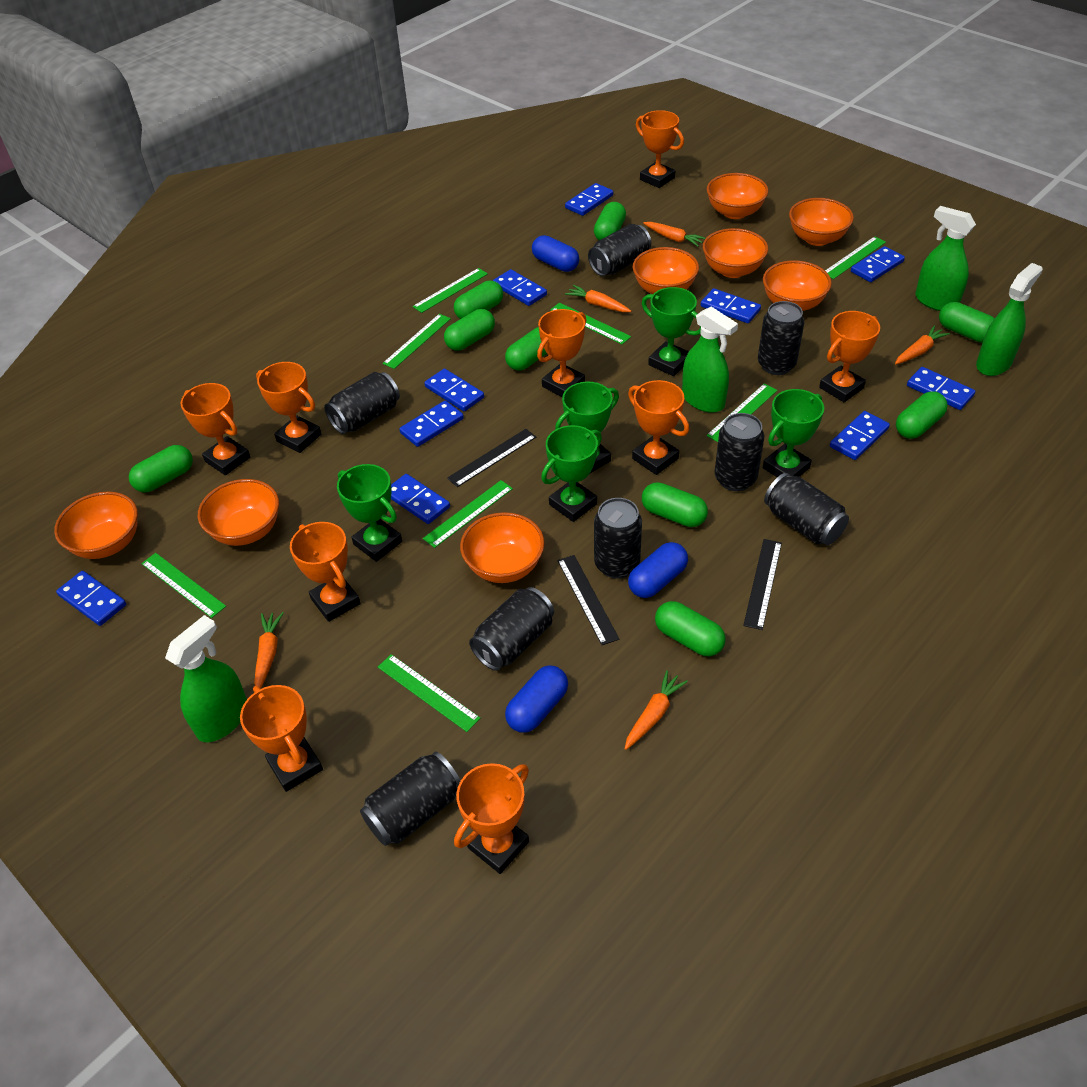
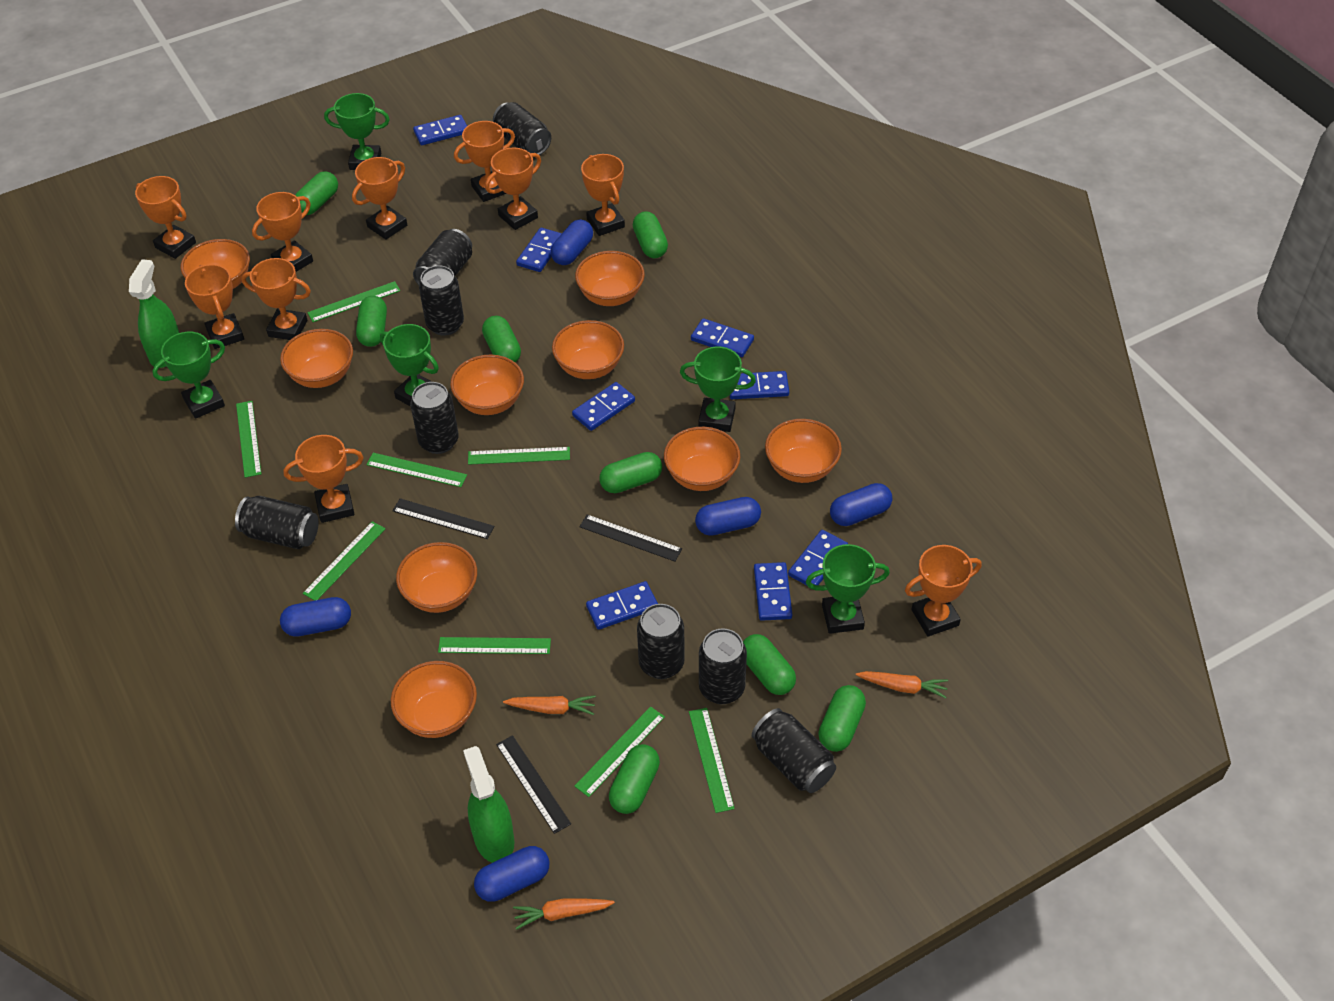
blue capsule: 3 -> 5
blue domino: 10 -> 8
green capsule: 9 -> 8
green spray bottle: 4 -> 2
orange bowl: 8 -> 9
orange carrot: 5 -> 3
orange trophy: 9 -> 10

